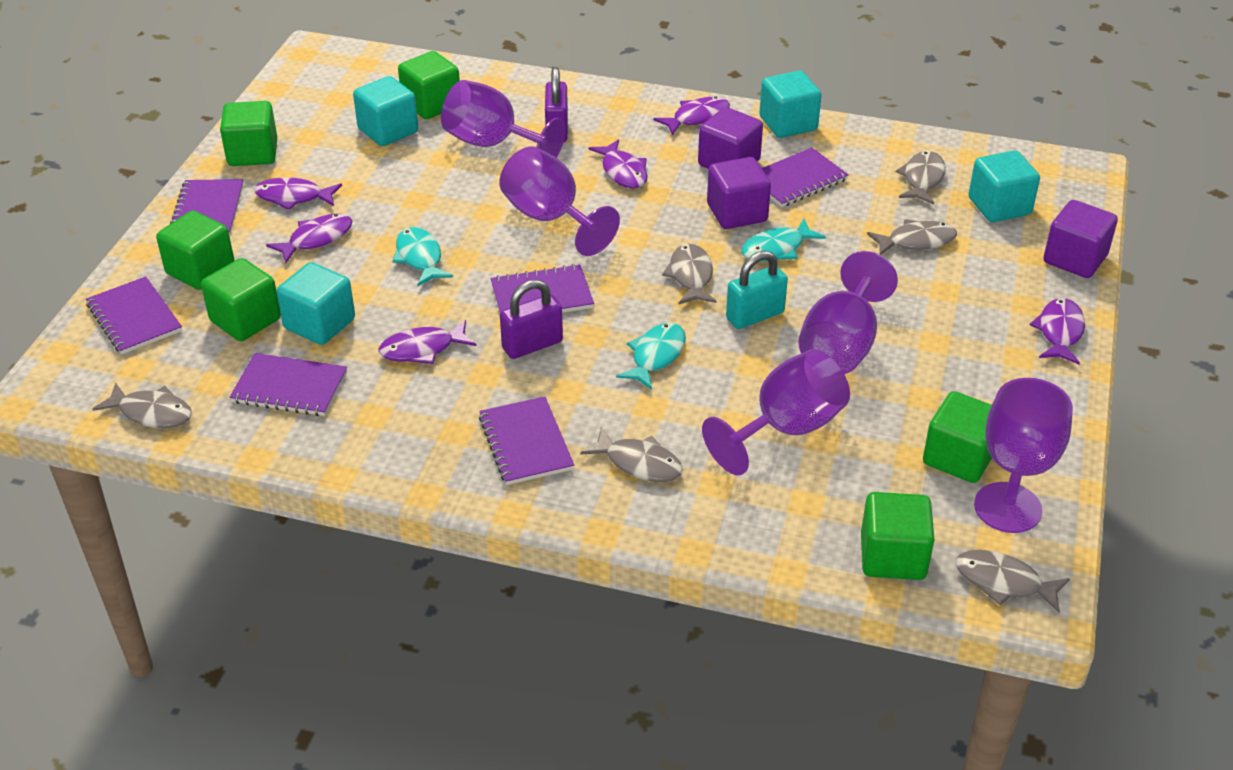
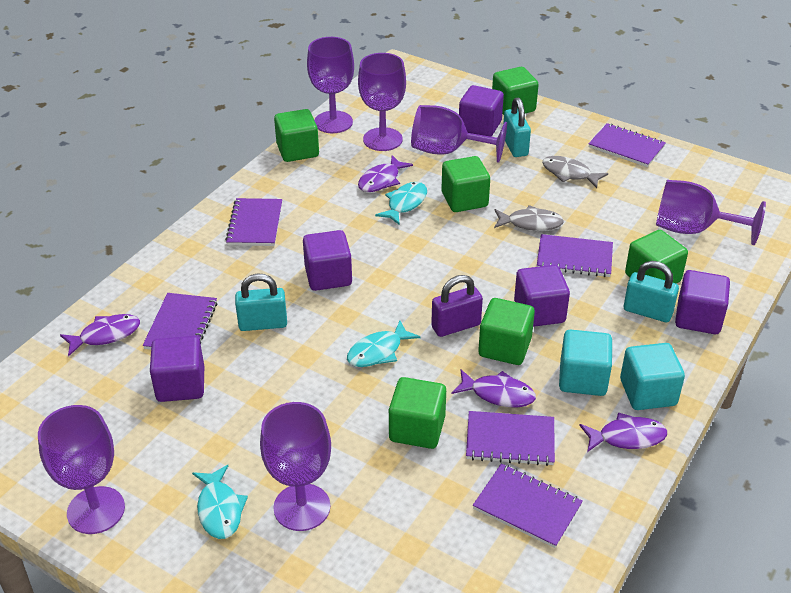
grey fish: 6 -> 2
purple cube: 3 -> 5
purple fish: 6 -> 4
purple goblet: 5 -> 6
purple padlock: 2 -> 1
turquoise cube: 4 -> 2
turquoise padlock: 1 -> 3

